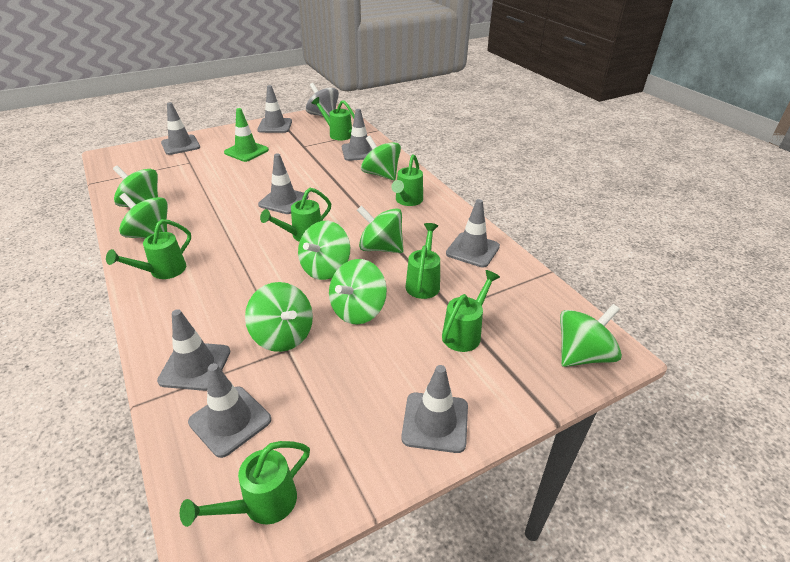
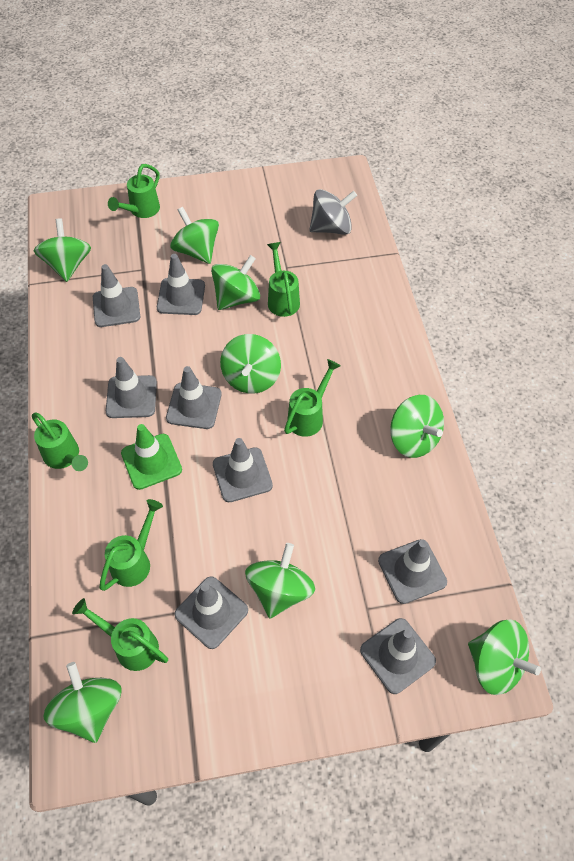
green watering can: 7 -> 6

